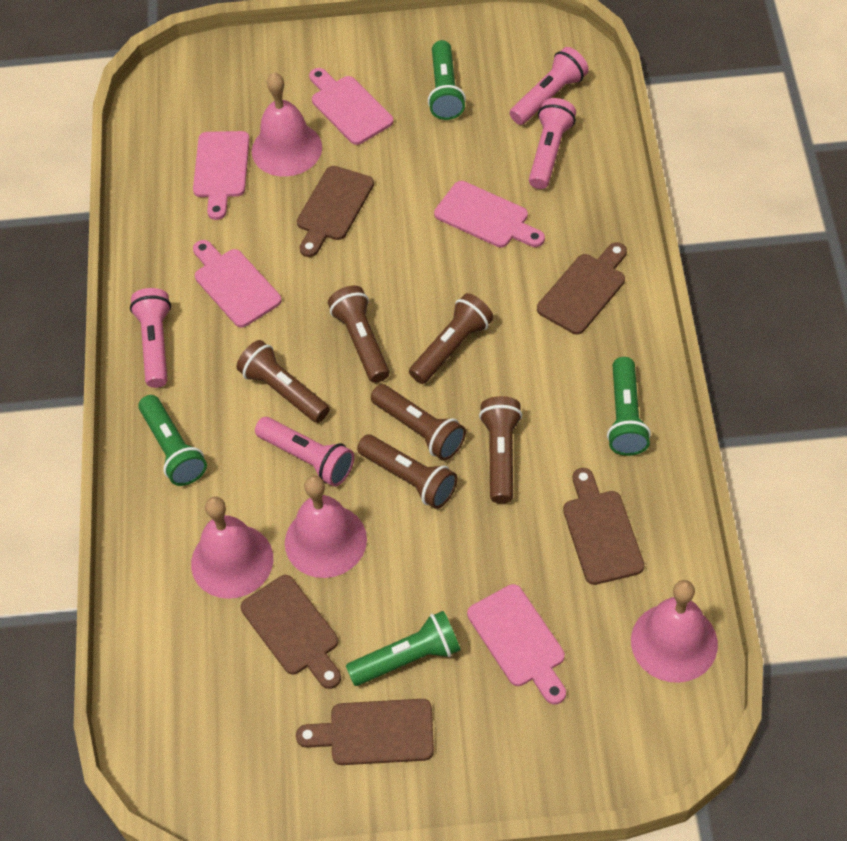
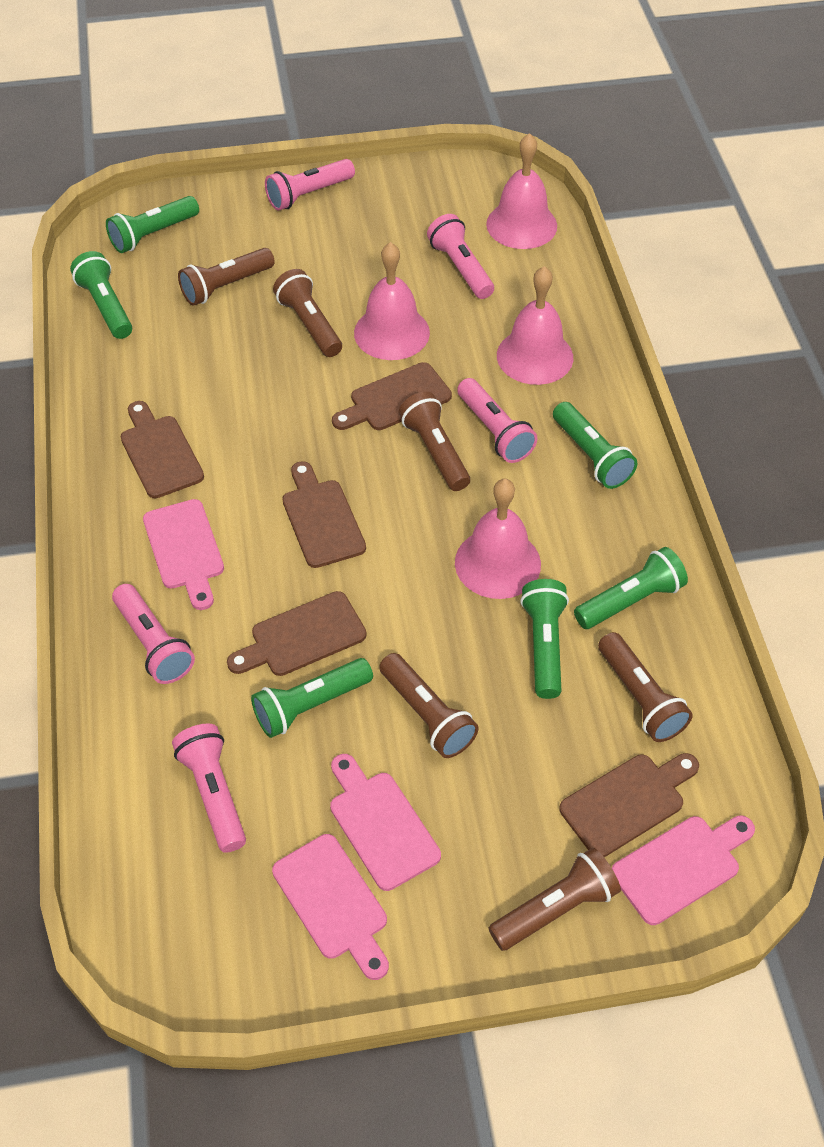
green flashlight: 4 -> 6
pink cutting board: 5 -> 4
pink flashlight: 4 -> 5

